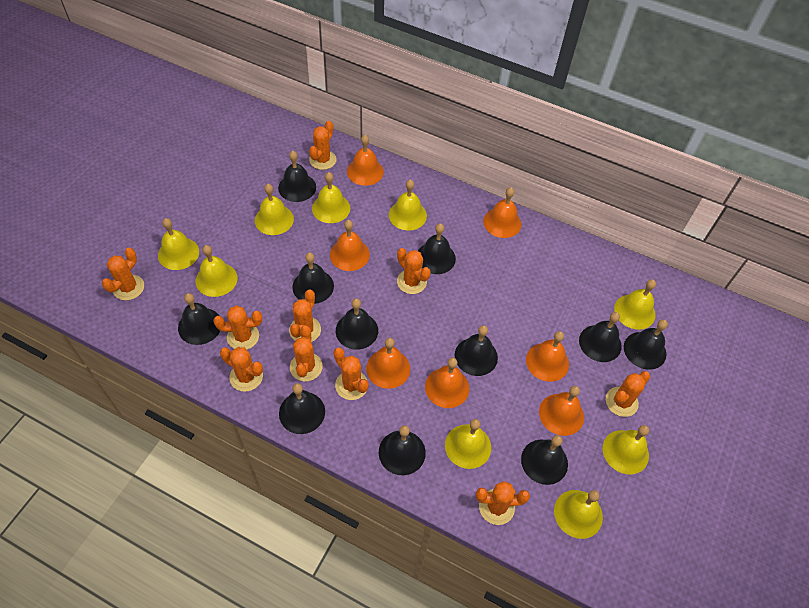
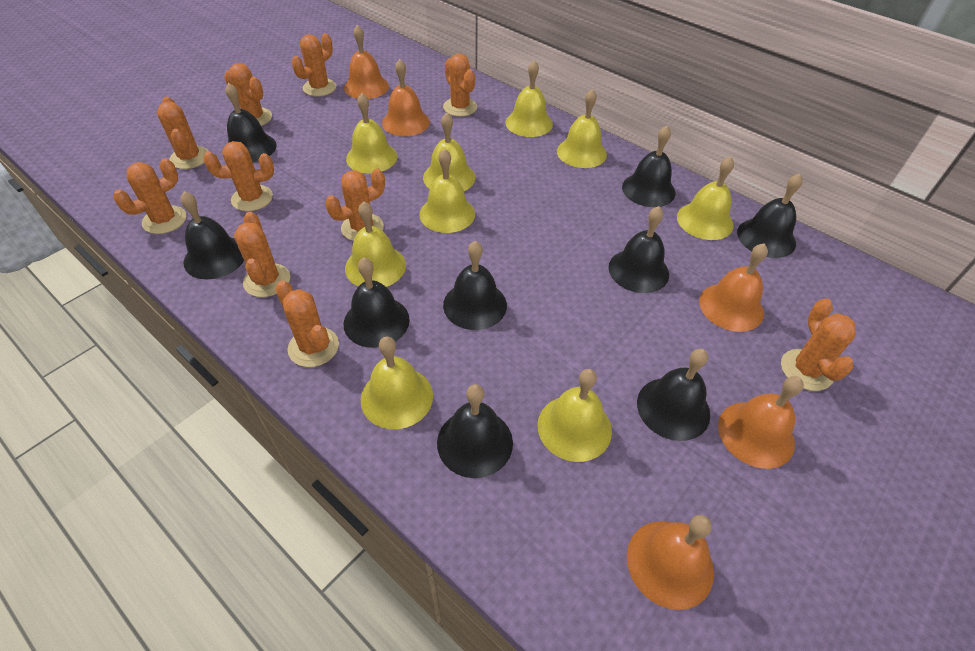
black bell: 11 -> 9
orange bell: 7 -> 5

